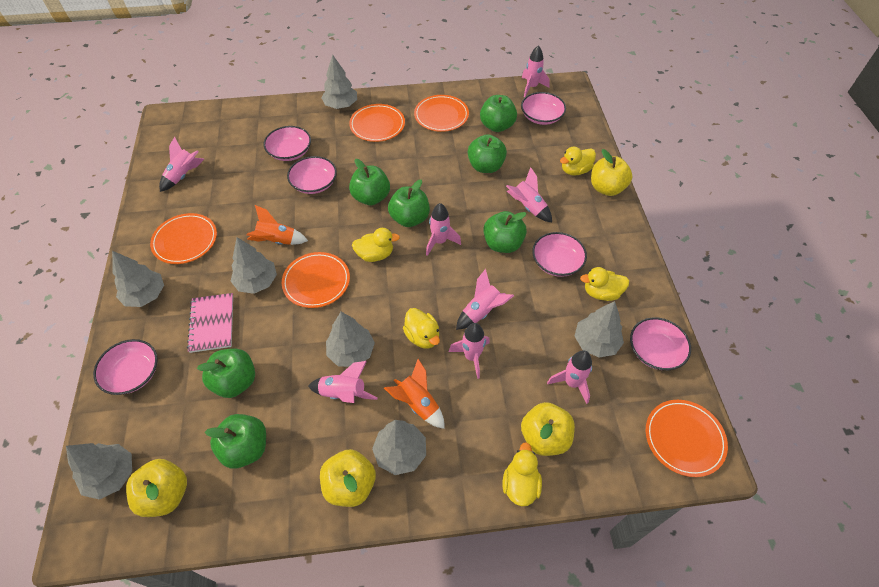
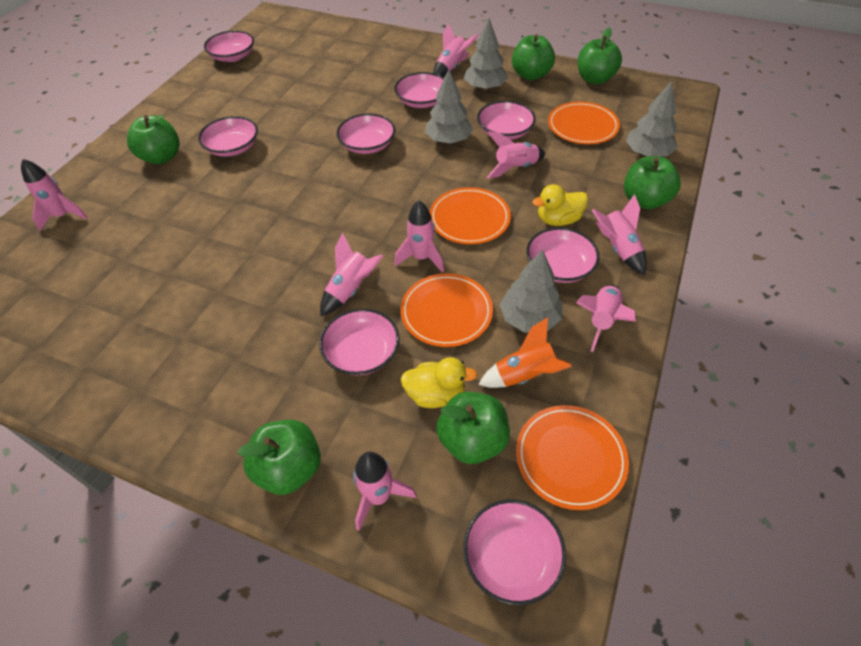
green apple: 7 -> 6
grey tree: 7 -> 4
orange plate: 5 -> 4
orange rocket: 2 -> 1
pink bowl: 6 -> 8
pink notebook: 1 -> 0
yellow apple: 4 -> 0
yellow duck: 5 -> 2

